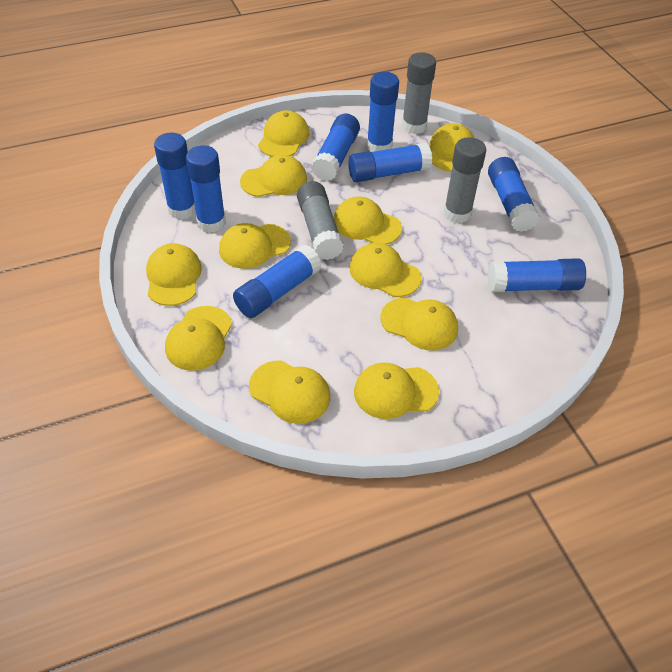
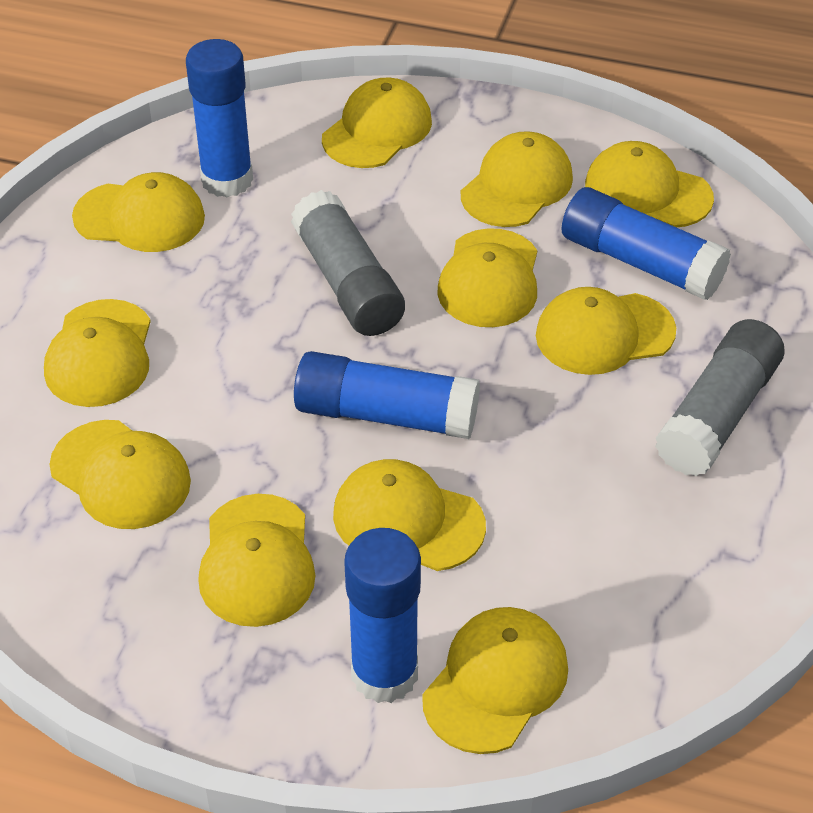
blue glue stick: 8 -> 4
grey glue stick: 3 -> 2

